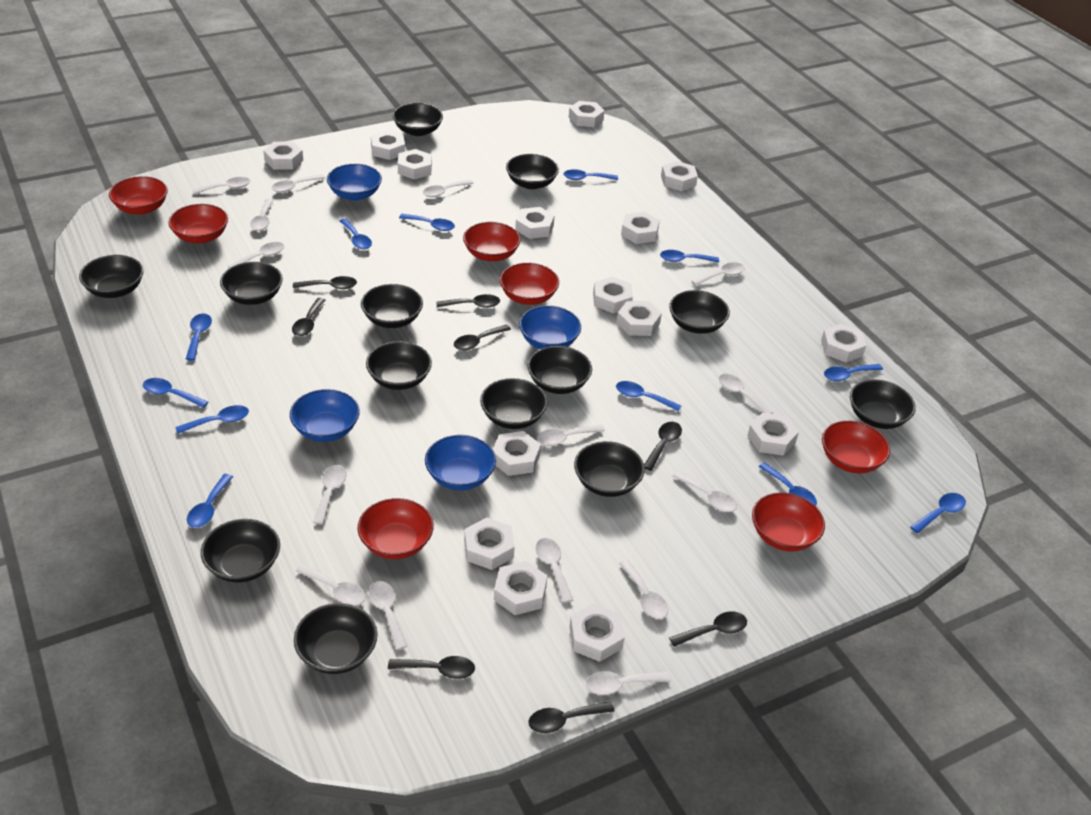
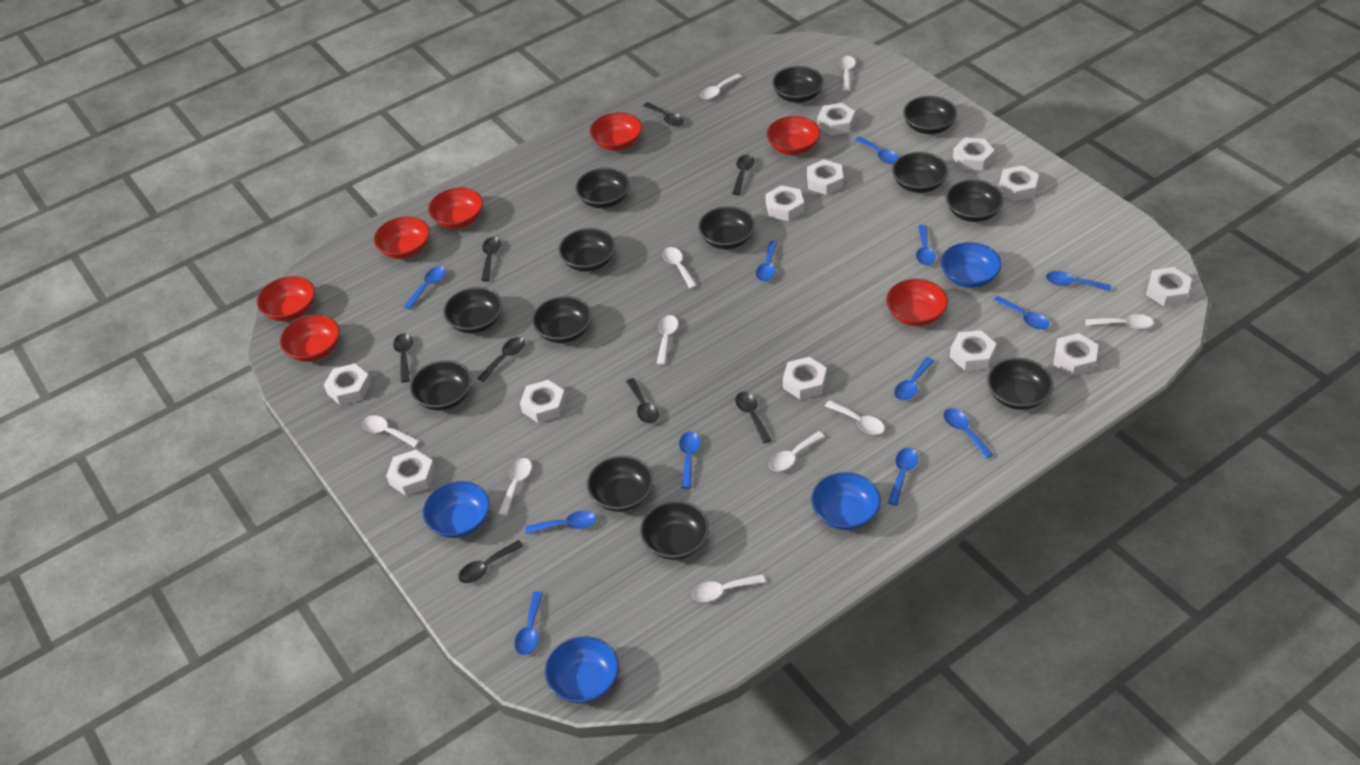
white nut: 15 -> 12
white spoon: 15 -> 10

